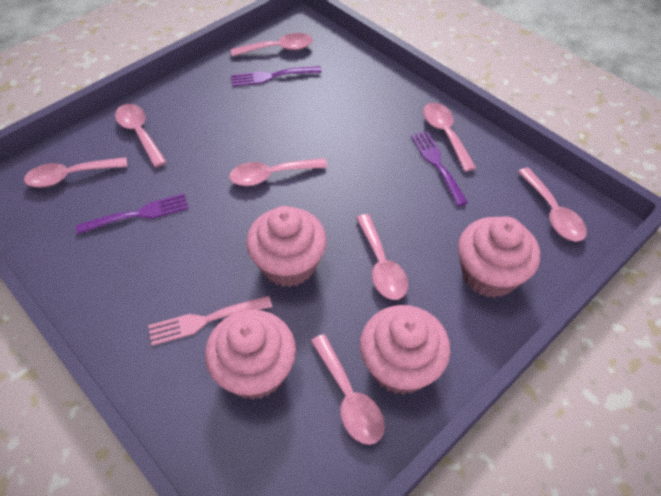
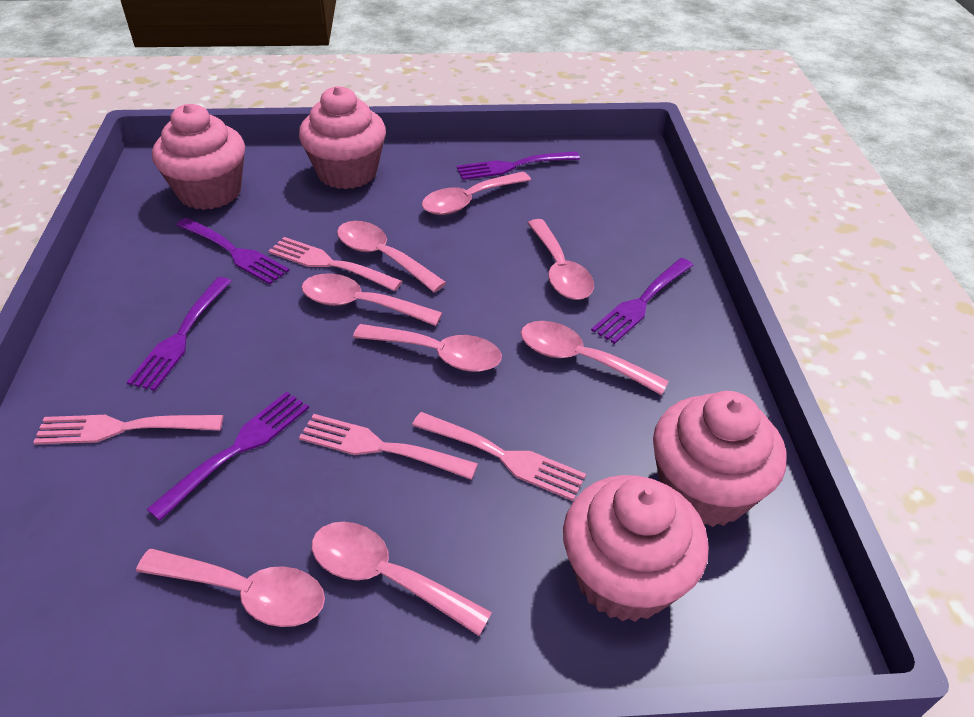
pink fork: 1 -> 4
purple fork: 3 -> 5

